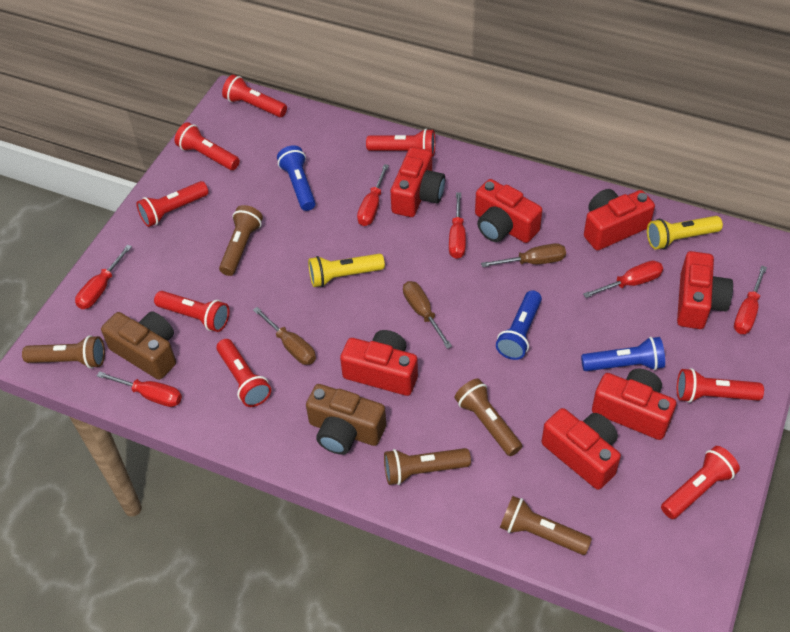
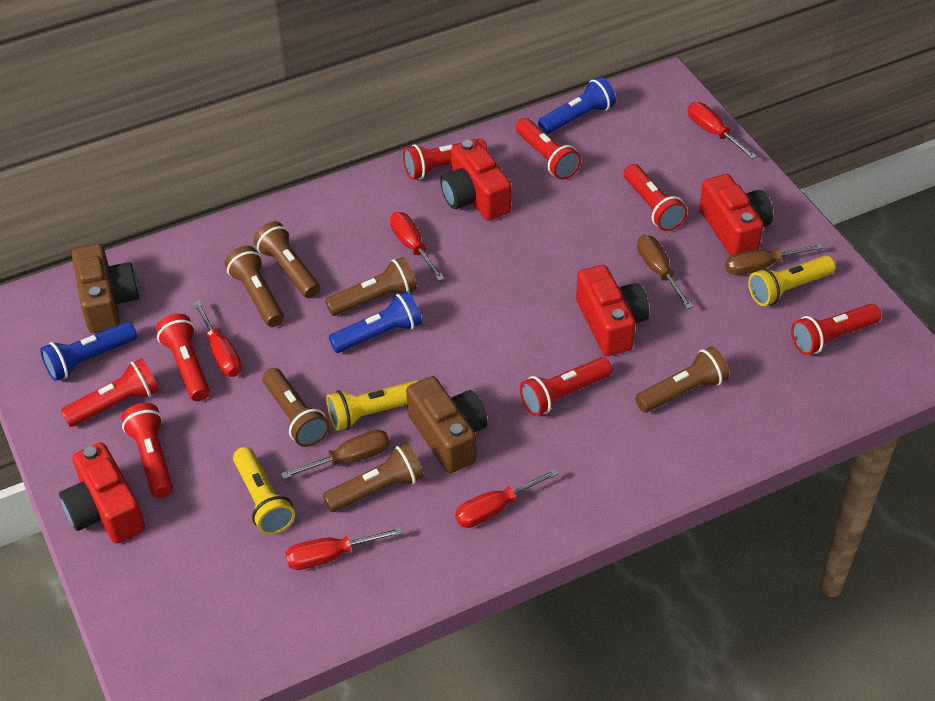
brown flashlight: 5 -> 6
red camera: 7 -> 4
red screwdriver: 6 -> 5
yellow flashlight: 2 -> 3

